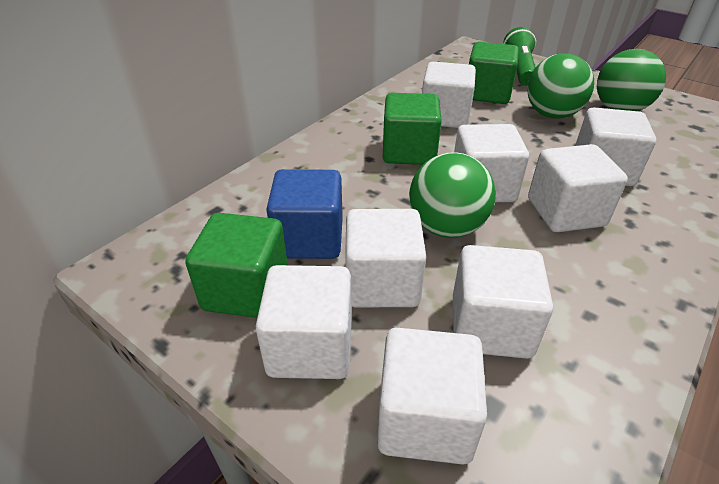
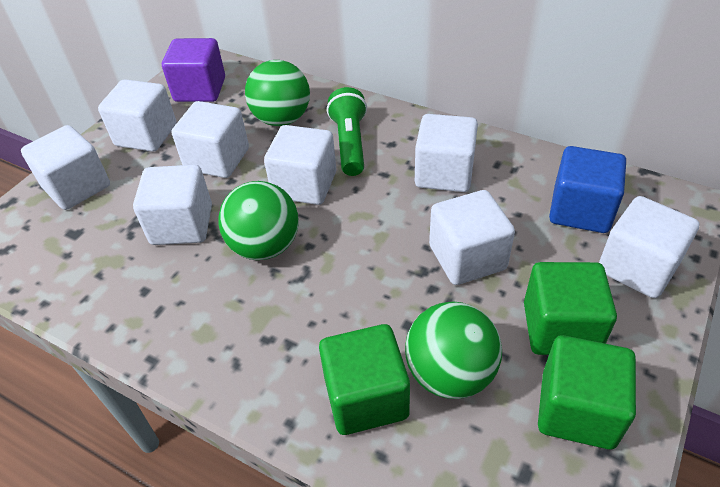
purple cube: 0 -> 1

